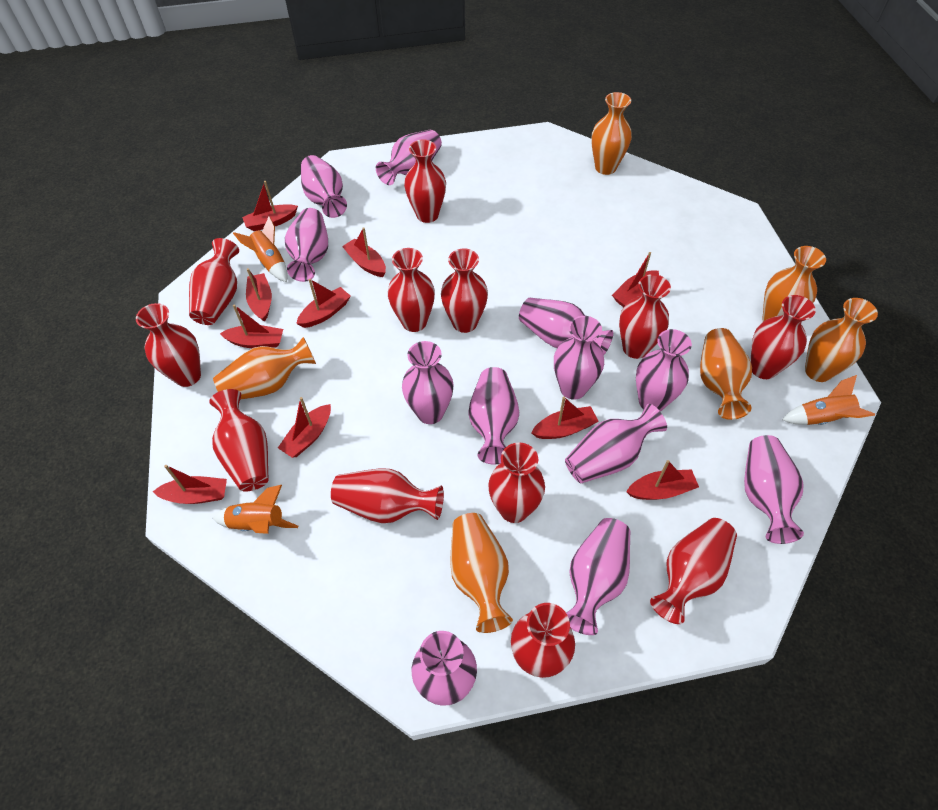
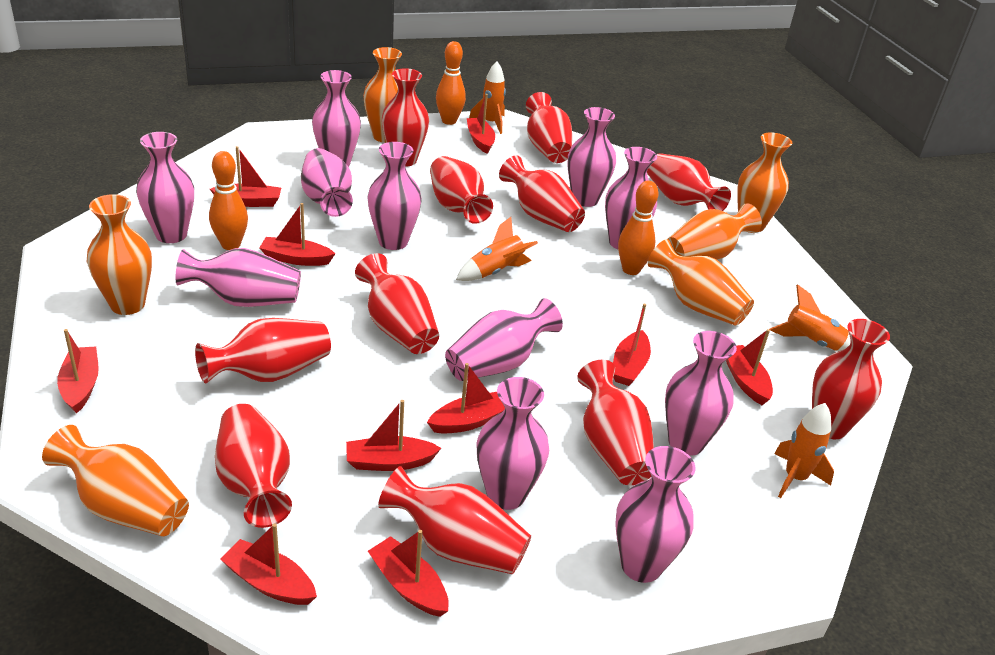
orange bowling pin: 0 -> 3
orange rocket: 3 -> 4
pink vase: 12 -> 11
red vase: 12 -> 11

